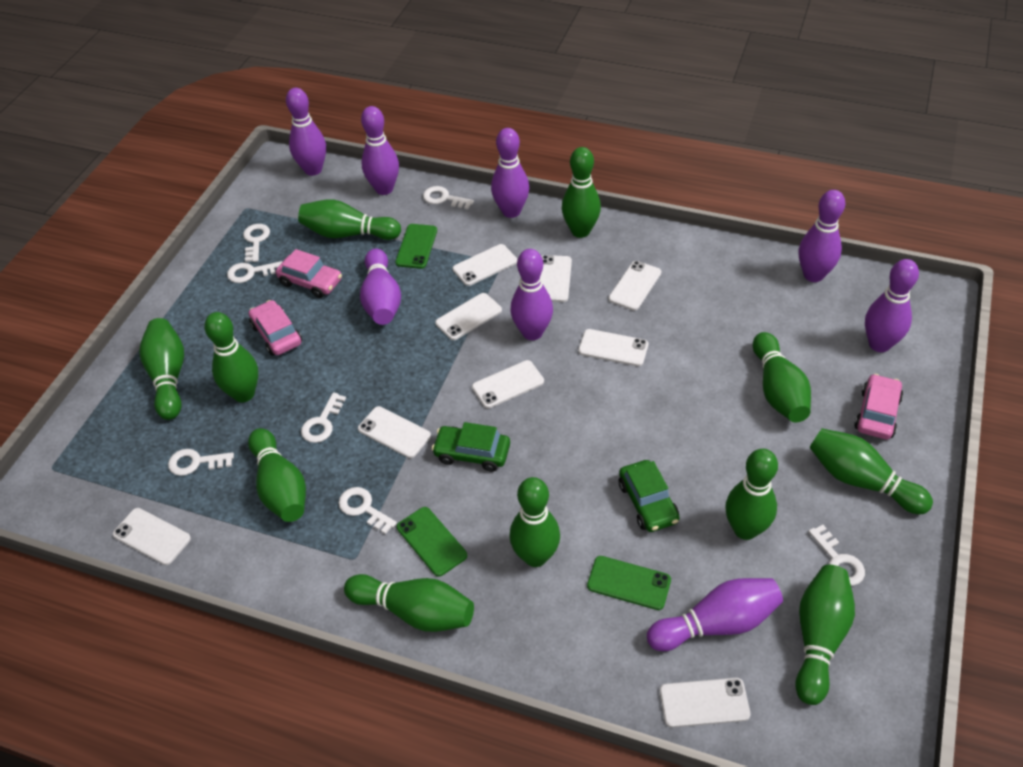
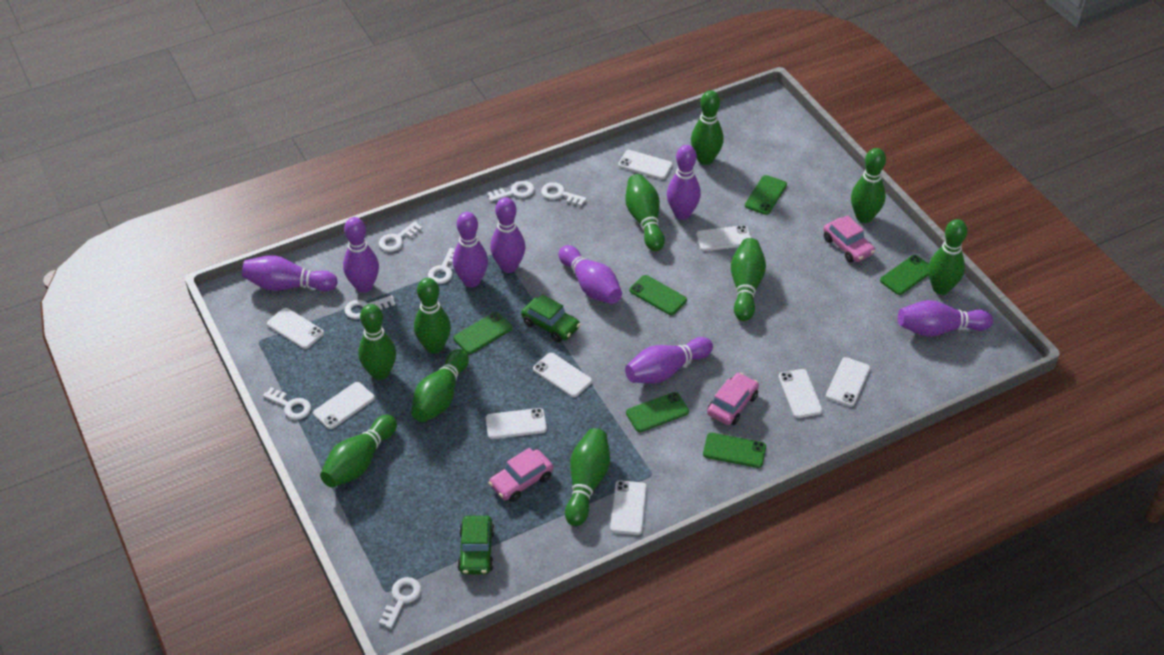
green bowling pin: 11 -> 10
green phone: 3 -> 6

